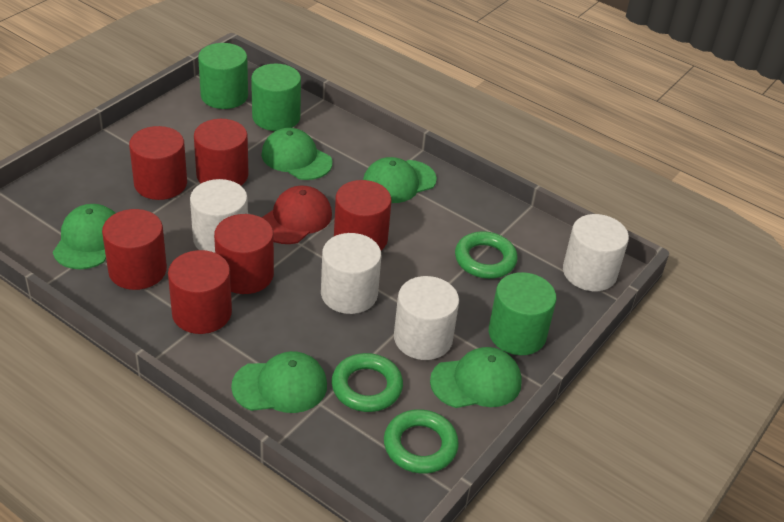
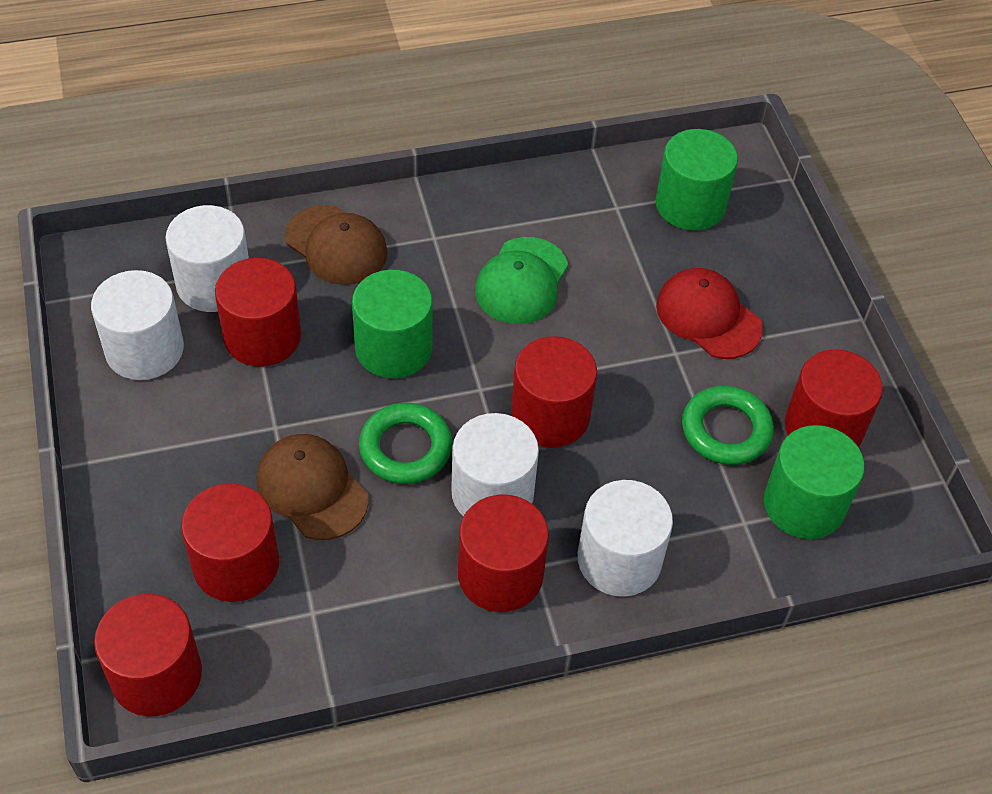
brown cap: 0 -> 2
green cap: 5 -> 1
green ring: 3 -> 2

